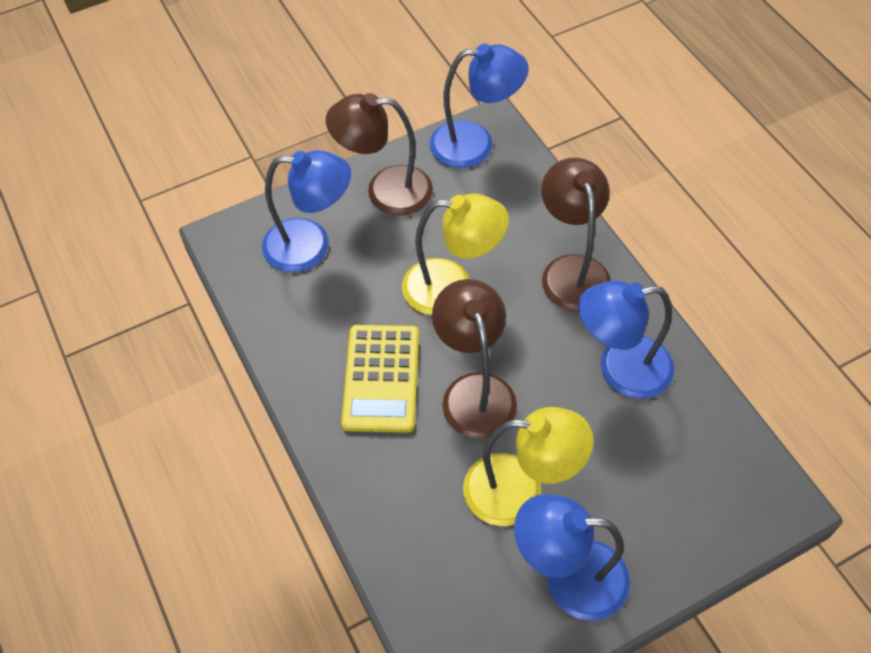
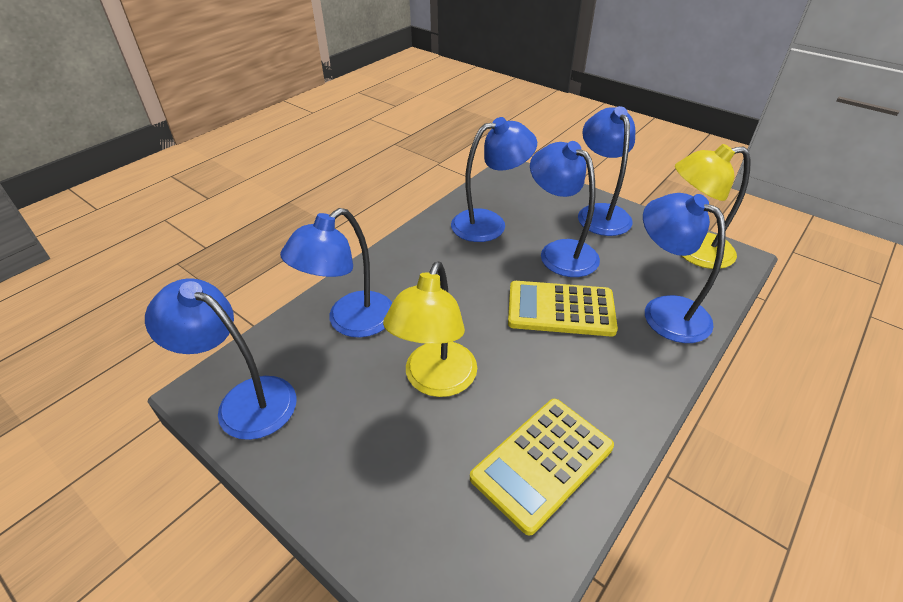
blue lamp: 4 -> 6
brown lamp: 3 -> 0
yellow calculator: 1 -> 2

